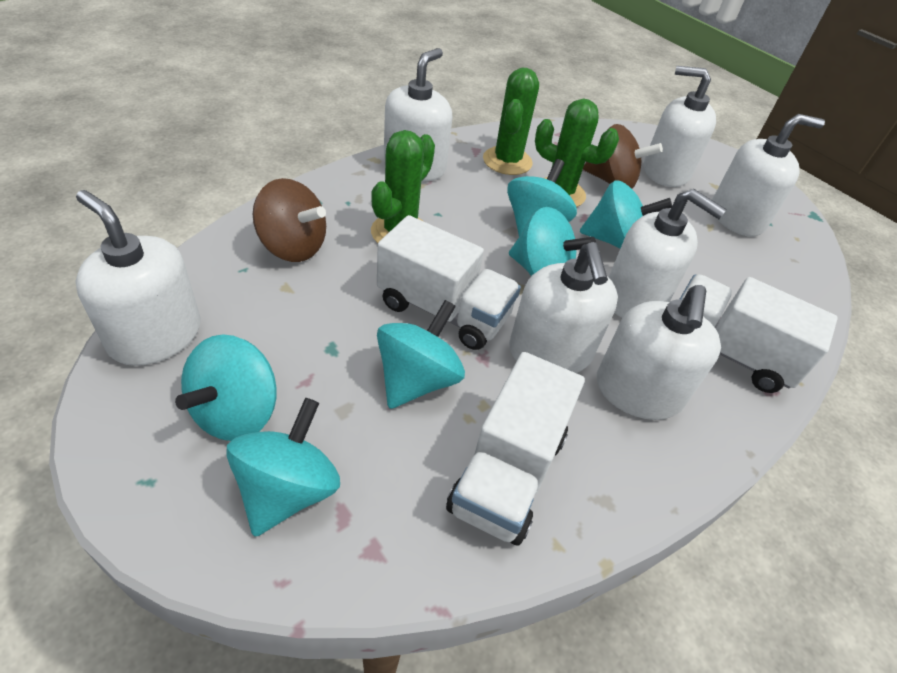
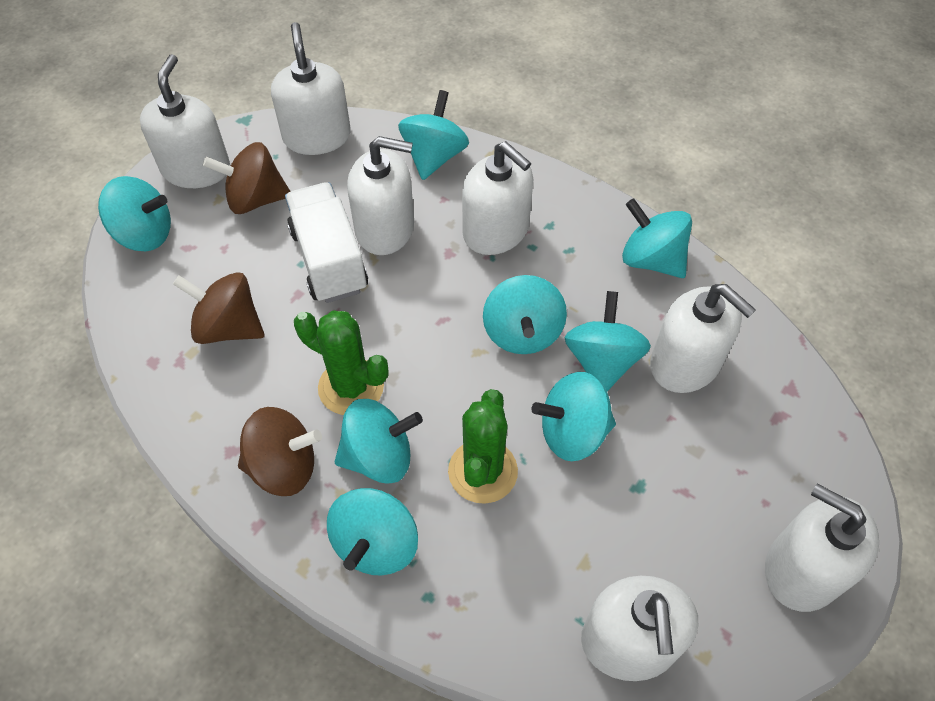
brown spinning top: 2 -> 3
green cactus: 3 -> 2
turquoise spinning top: 6 -> 8
white truck: 3 -> 1

